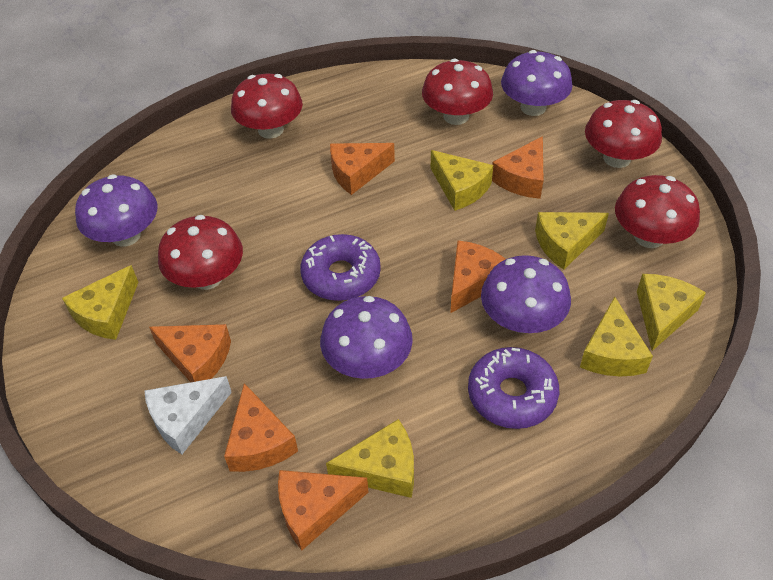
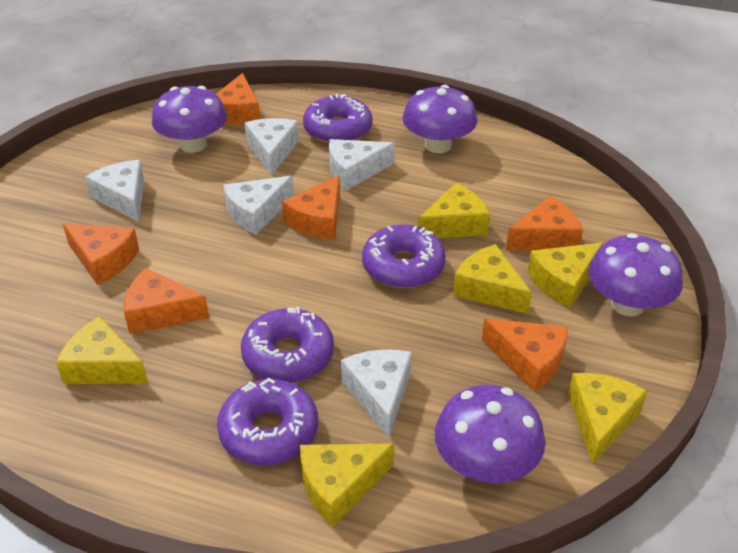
purple donut: 2 -> 4
red mushroom: 5 -> 0
white cheese: 1 -> 5

